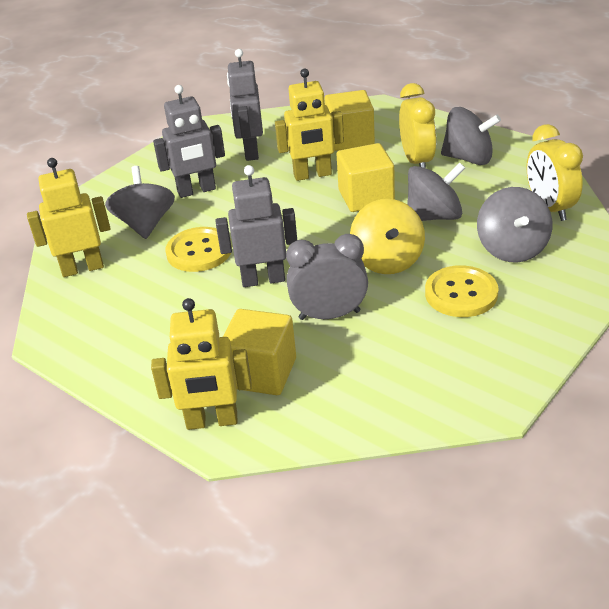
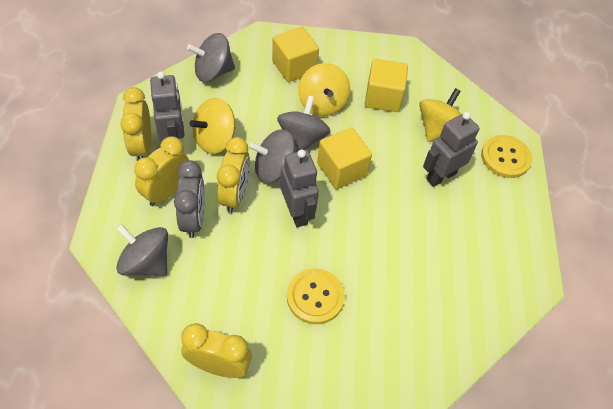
yellow clock: 2 -> 4
yellow robot: 3 -> 0
yellow spinning top: 1 -> 3

